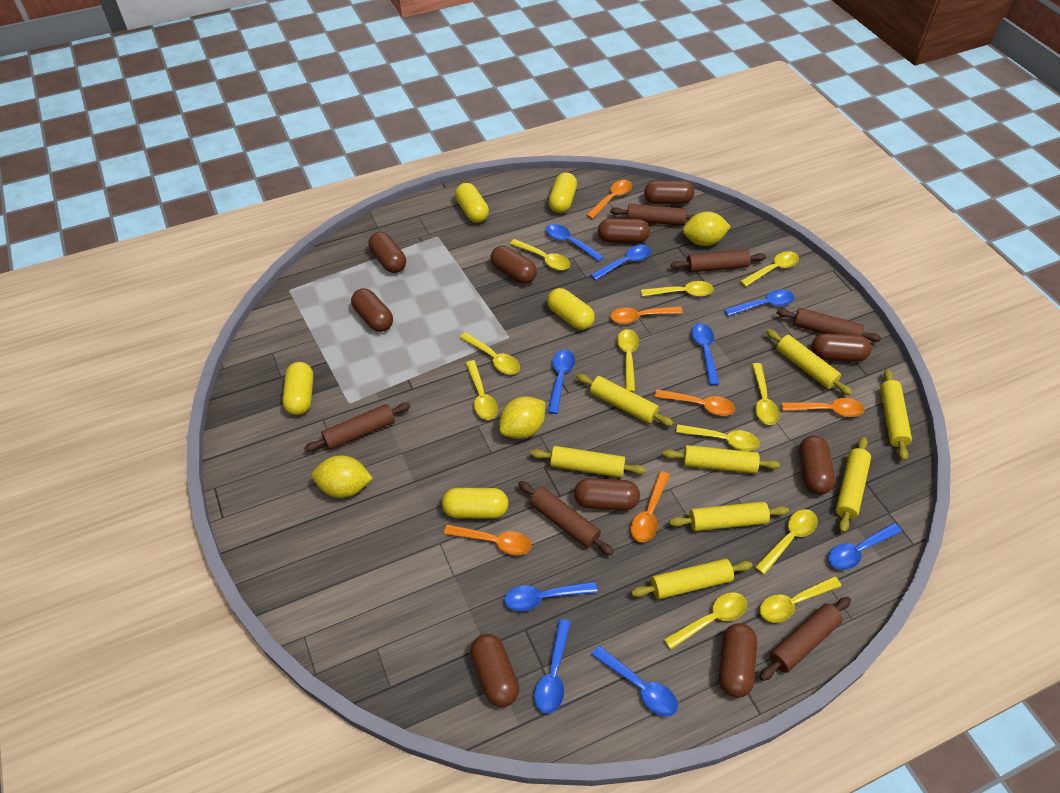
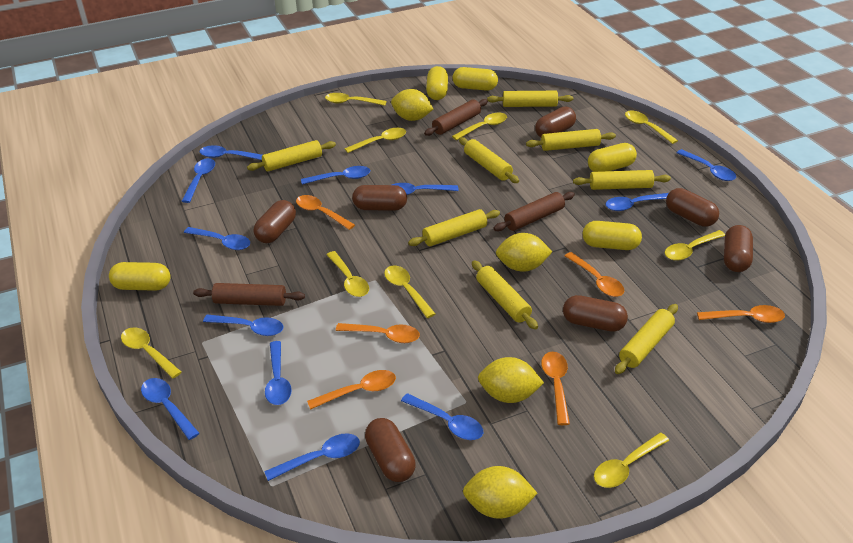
blue spoon: 9 -> 12
brown capsule: 10 -> 7
brown rolling pin: 6 -> 3
yellow lemon: 3 -> 4
yellow spoon: 11 -> 9

